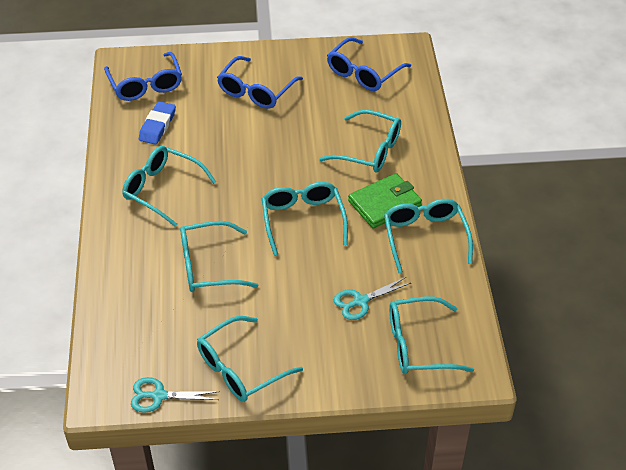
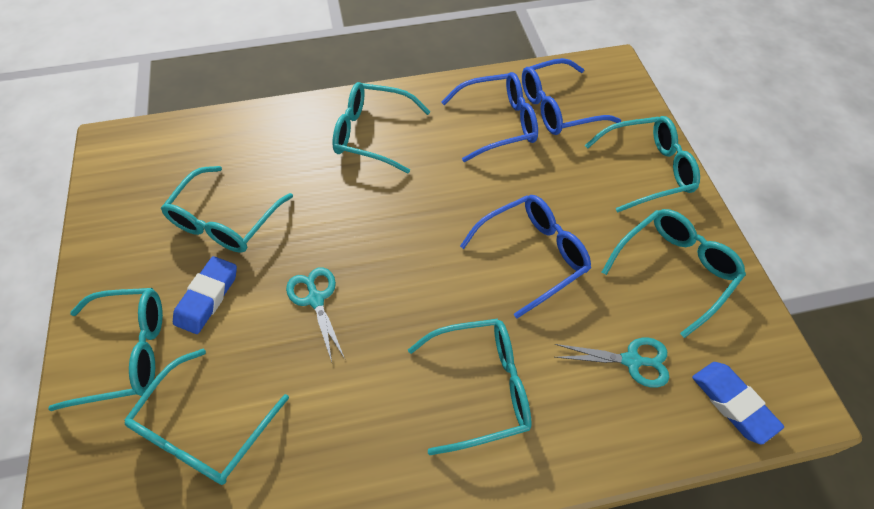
blue eraser: 1 -> 2
green wallet: 1 -> 0

